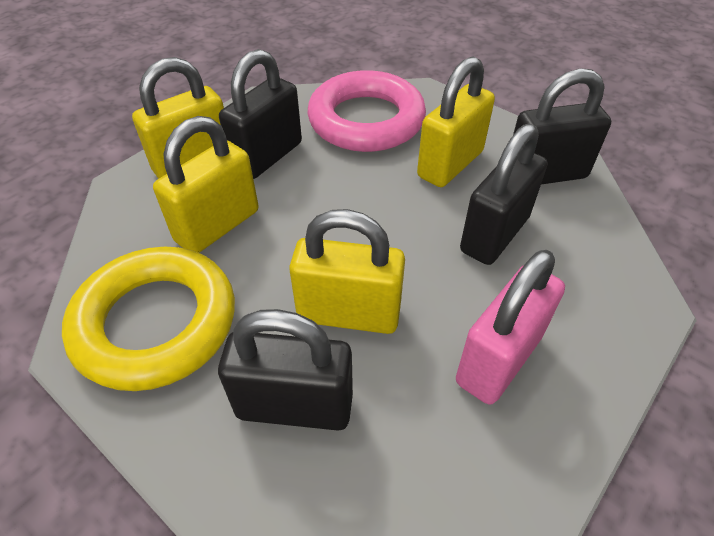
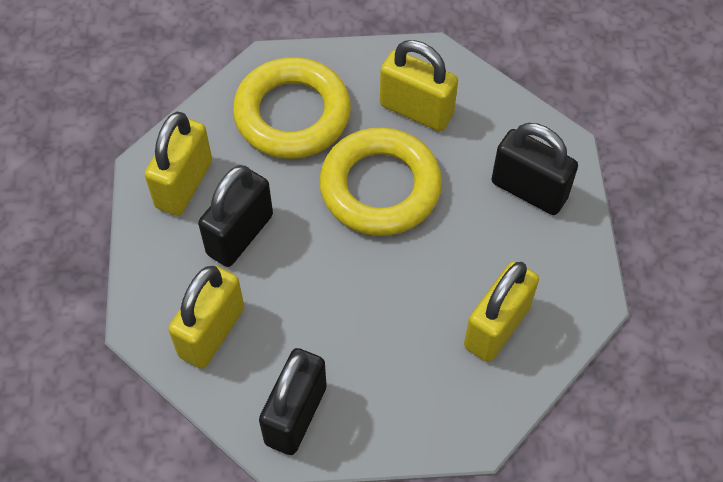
black padlock: 4 -> 3
pink padlock: 1 -> 0
pink ring: 1 -> 0
yellow ring: 1 -> 2

